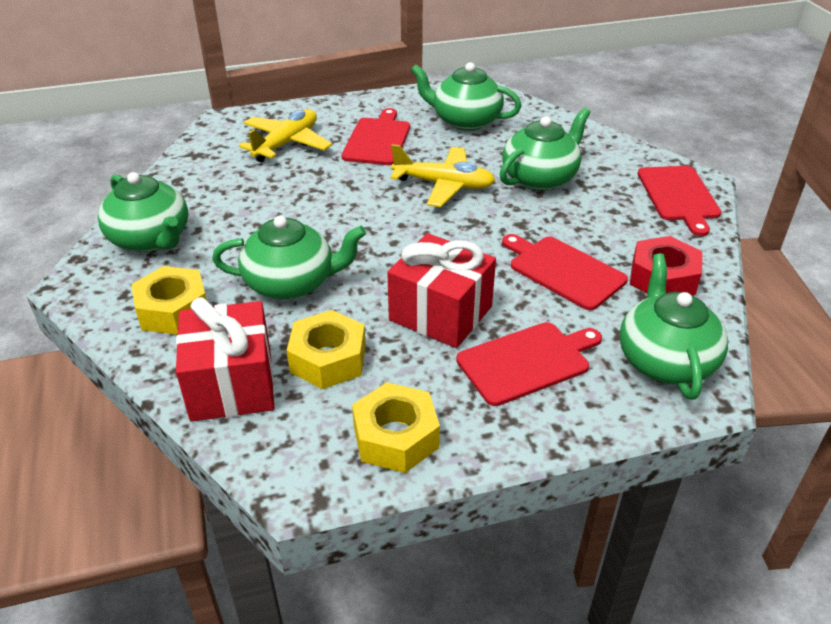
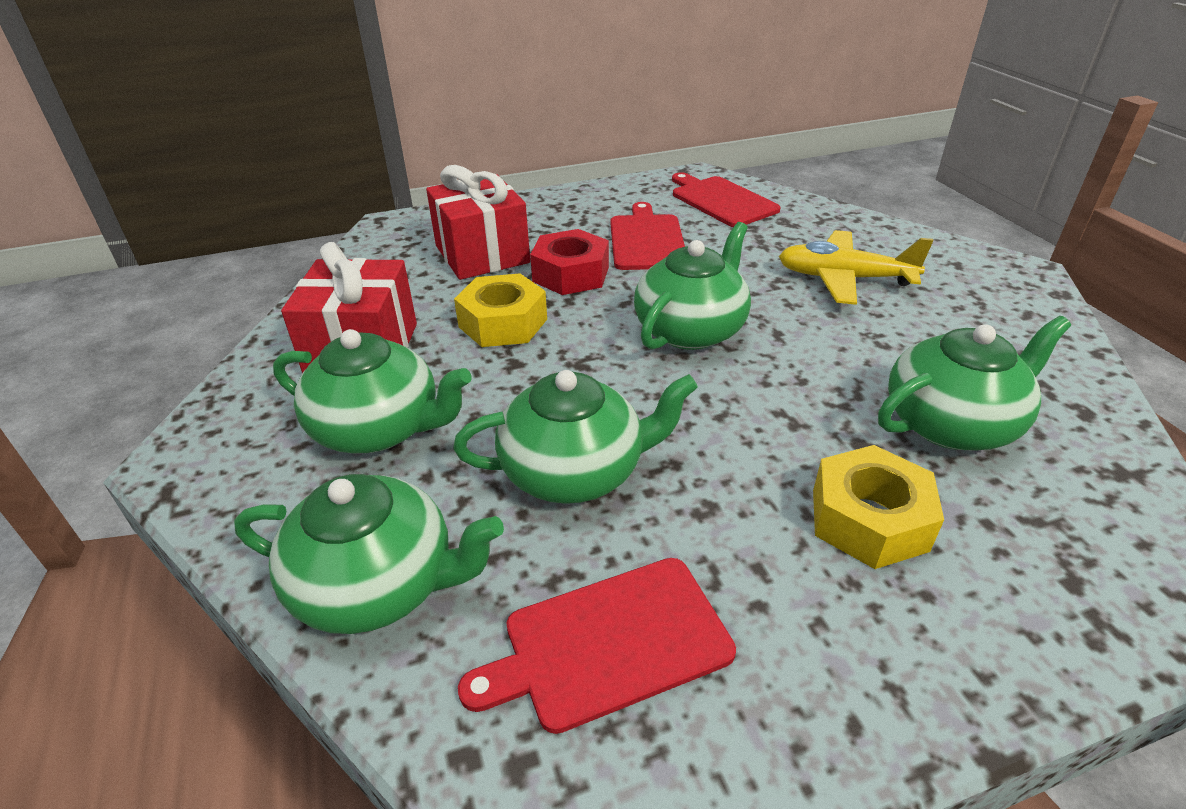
red cutting board: 4 -> 3
yellow nut: 3 -> 2
yellow plane: 2 -> 1

